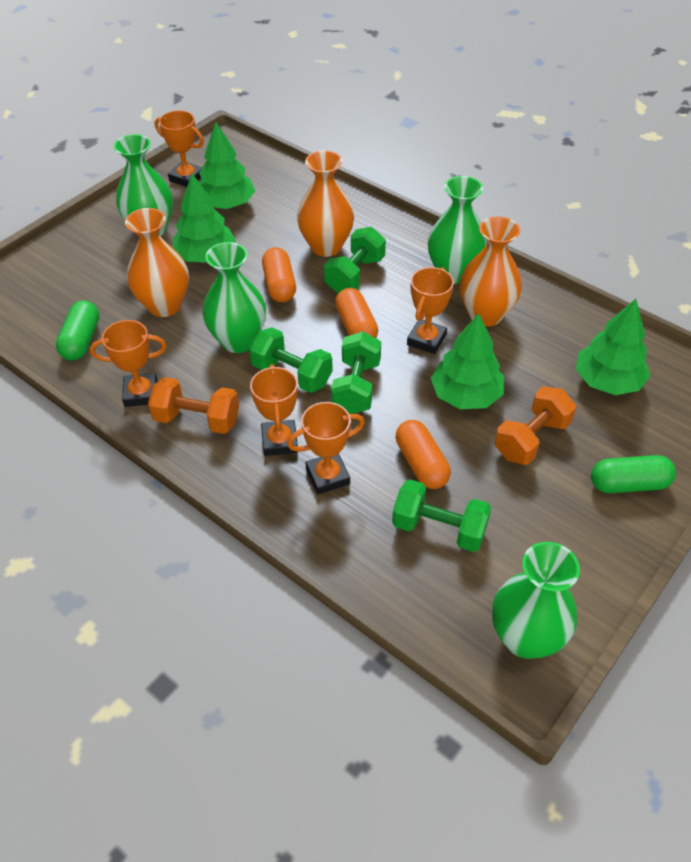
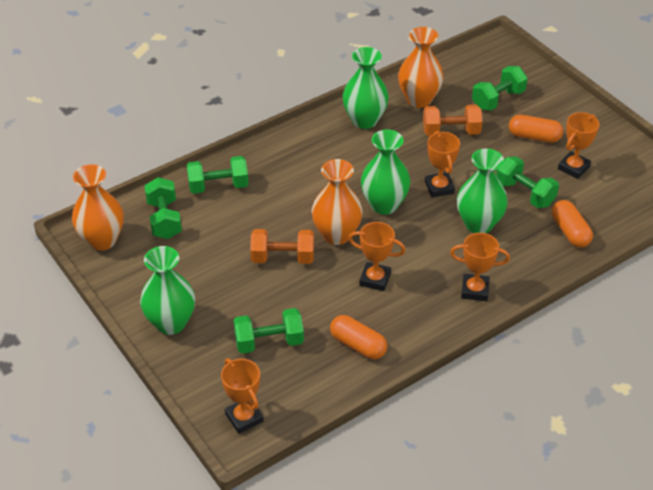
green capsule: 2 -> 0
green dumbbell: 4 -> 5
green tree: 4 -> 0

